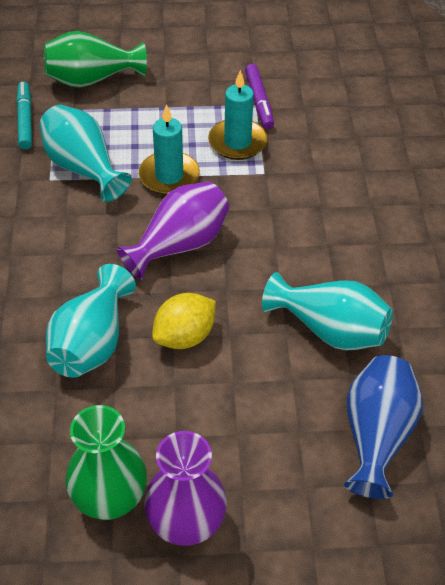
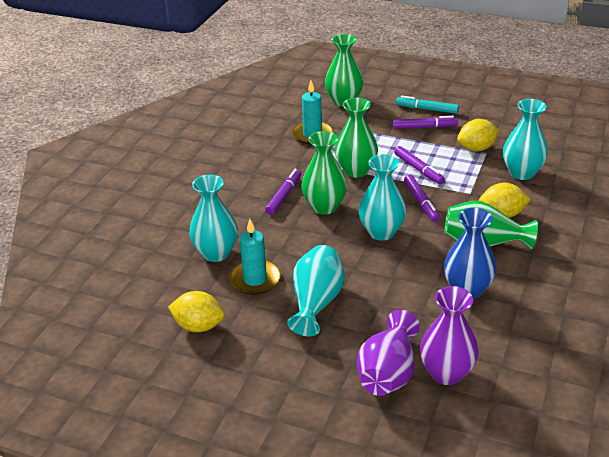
green vase: 2 -> 4
purple marker: 1 -> 4
turquoise vase: 3 -> 4
yellow lemon: 1 -> 3

